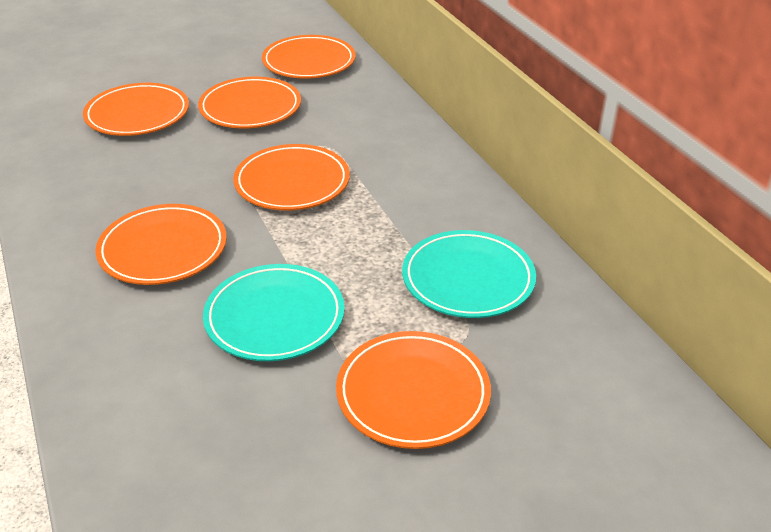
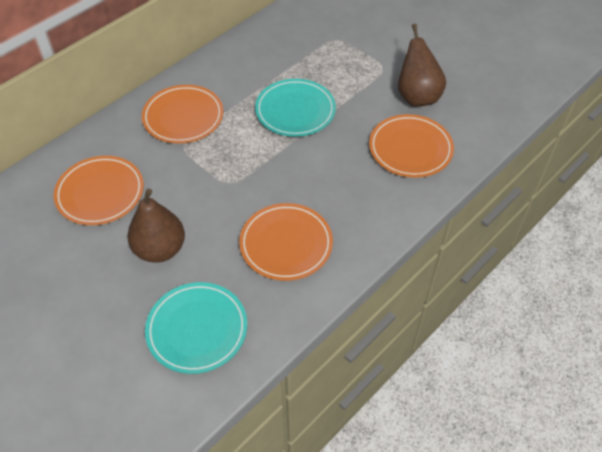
brown pear: 0 -> 2
orange plate: 6 -> 4

